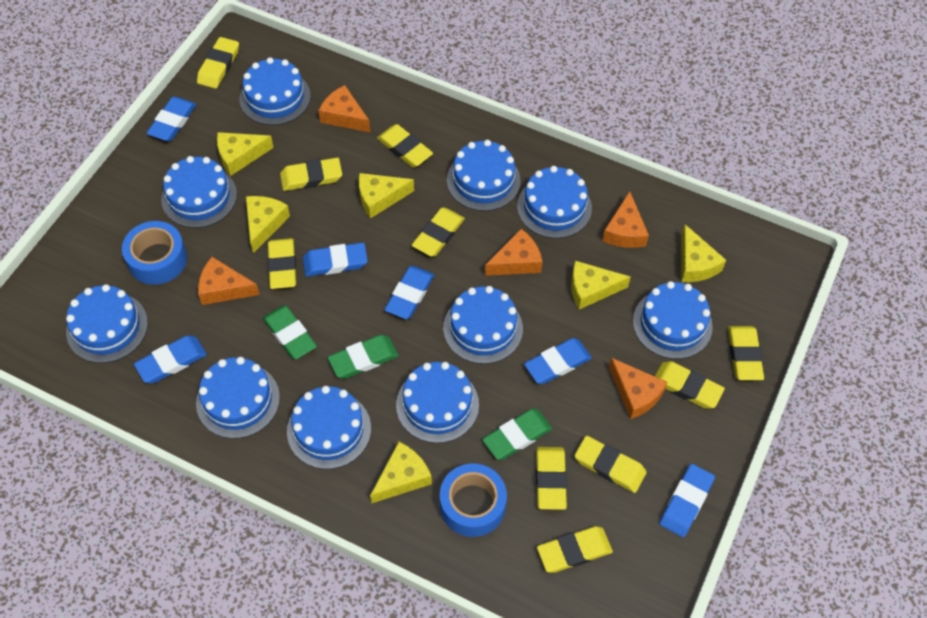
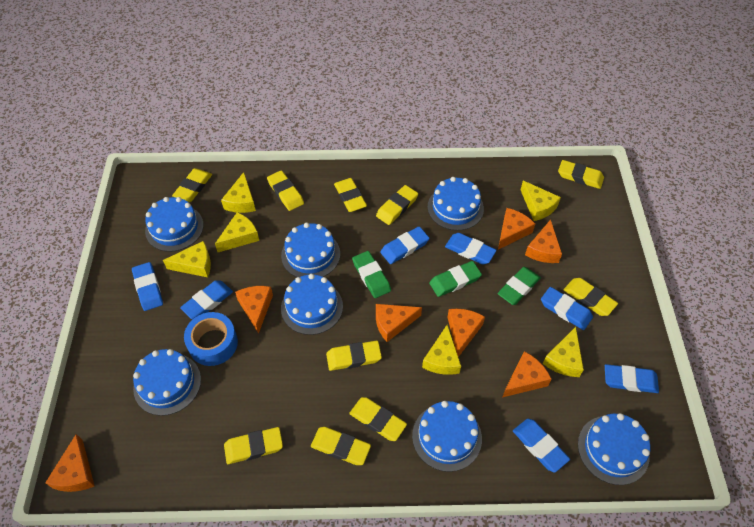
blue cake: 10 -> 7
blue eraser: 6 -> 7
blue tape: 2 -> 1
orange cheese: 5 -> 7

